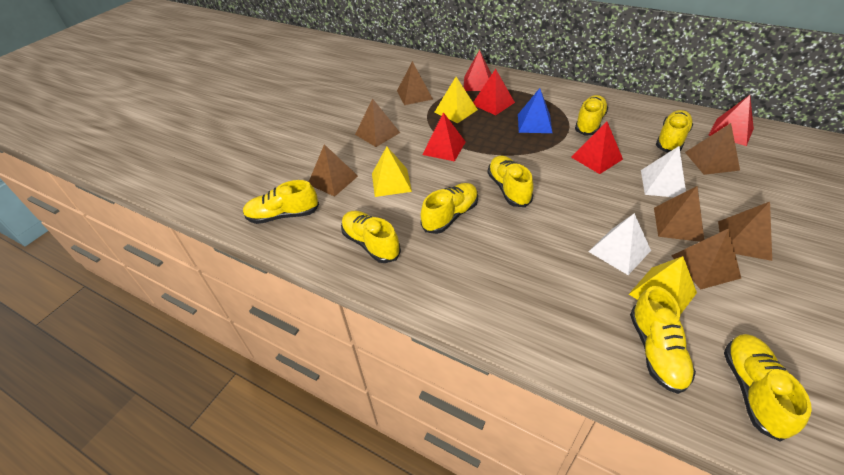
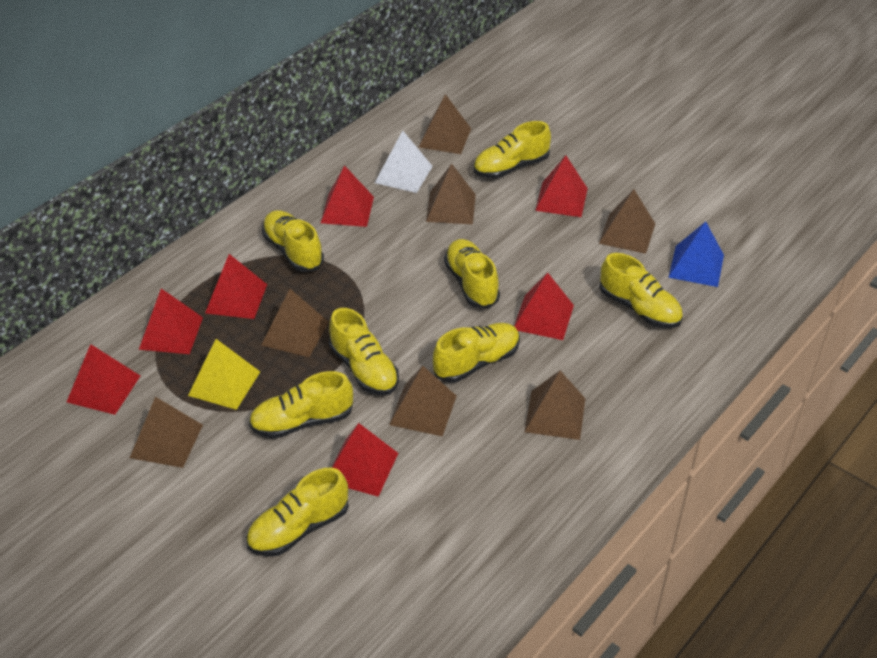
red pyramid: 5 -> 7
white pyramid: 2 -> 1
yellow pyramid: 3 -> 1

